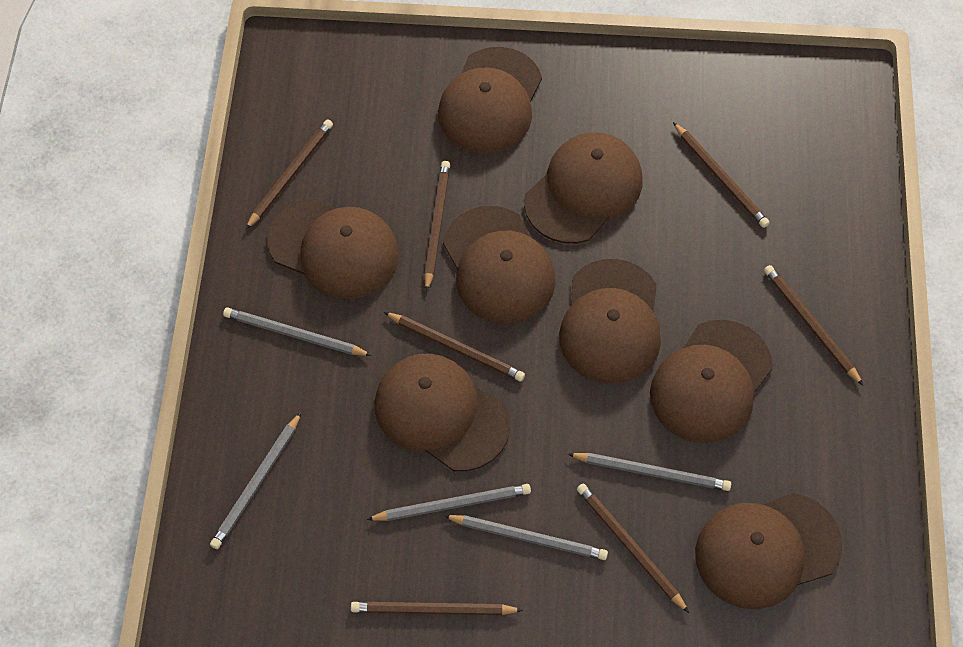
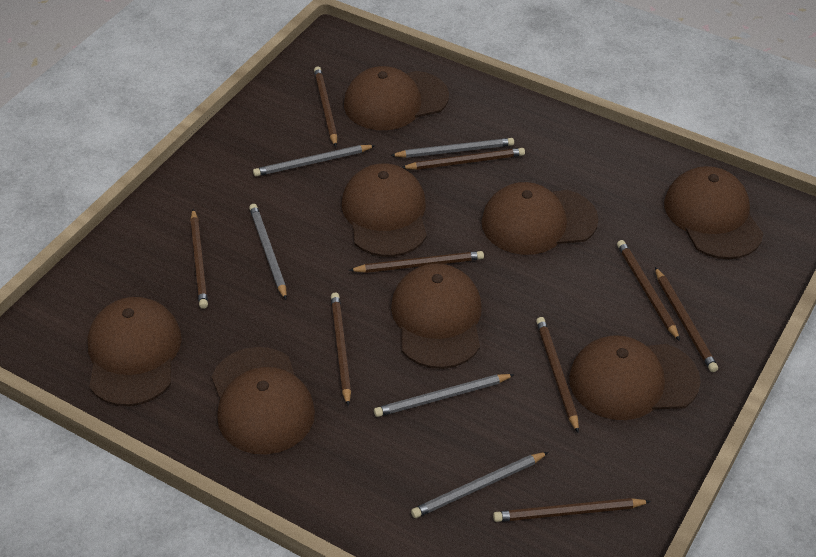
brown pencil: 7 -> 9

